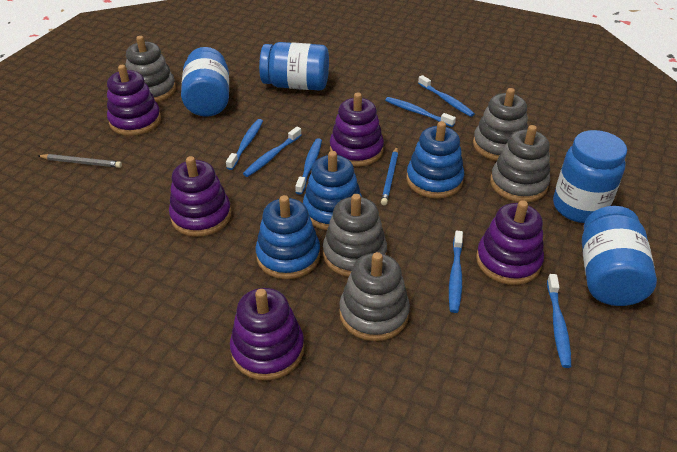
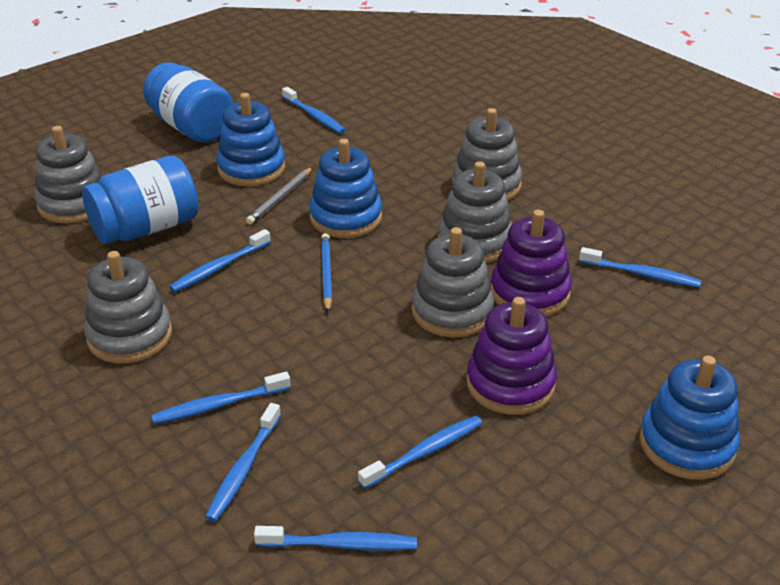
blue jar: 4 -> 2
purple stacking toy: 5 -> 2

